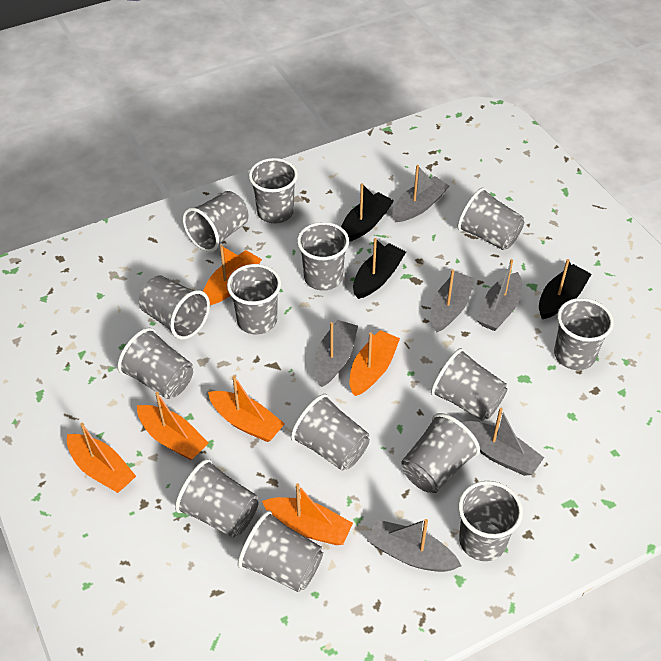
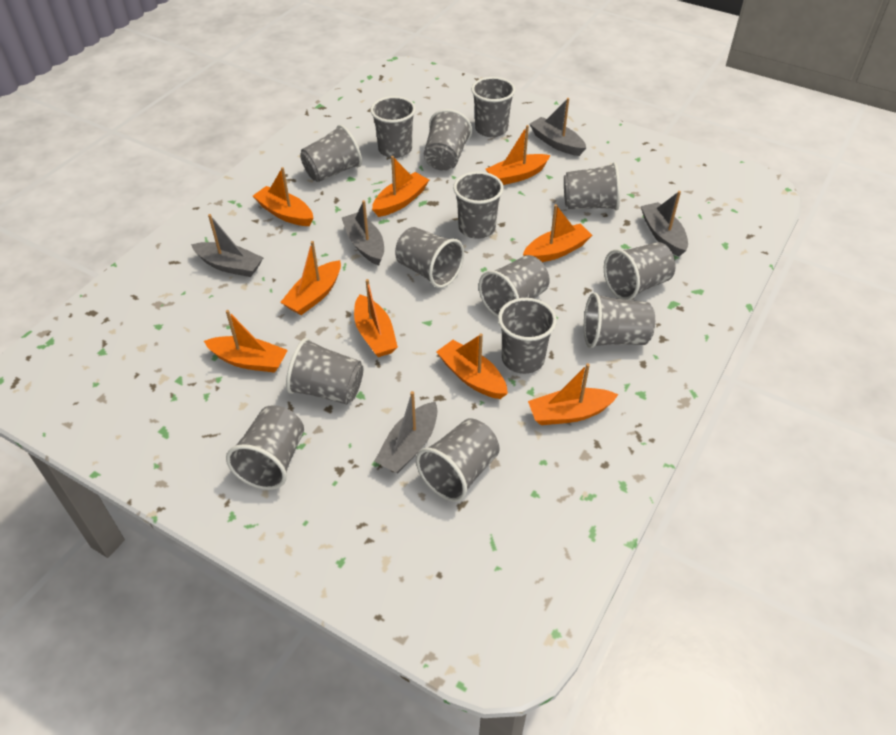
black boat: 3 -> 0
grey boat: 6 -> 5
orange boat: 6 -> 9

